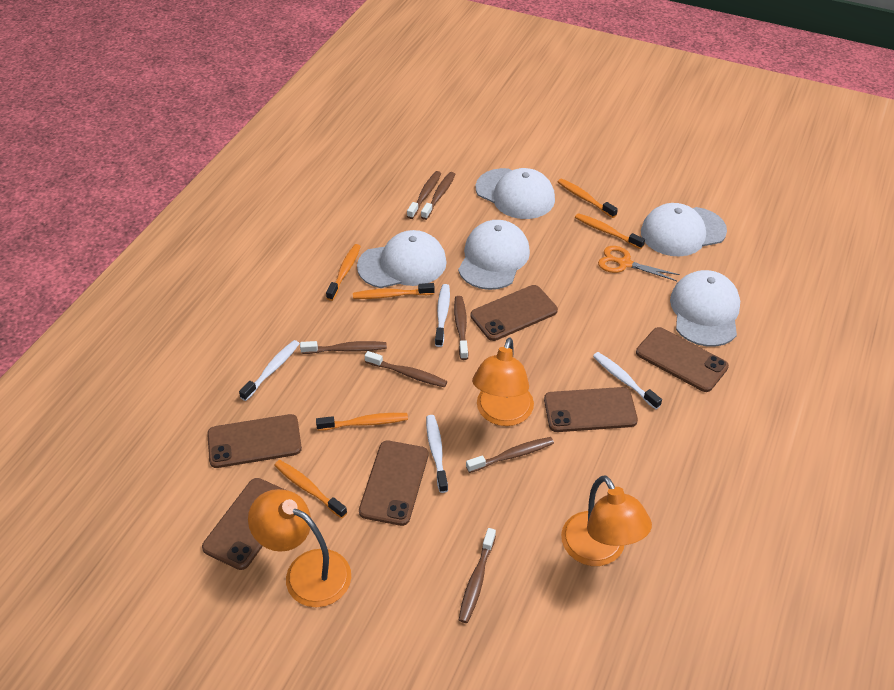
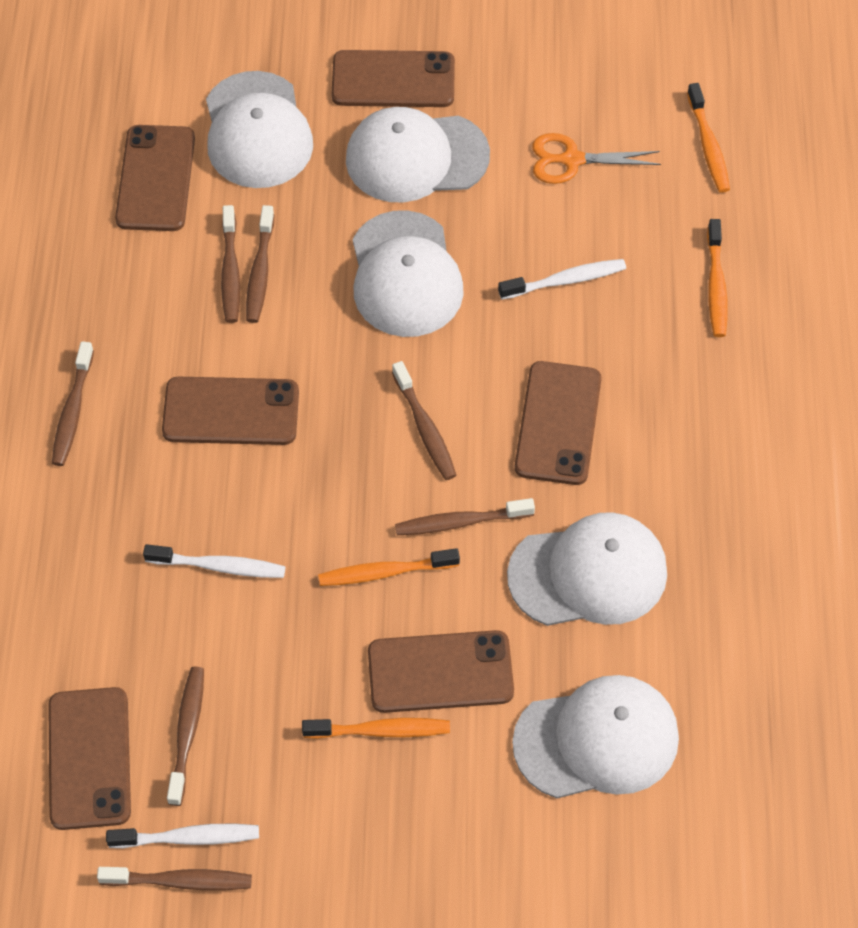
orange lamp: 3 -> 0
orange toothbrush: 6 -> 4
white toothbrush: 4 -> 3

